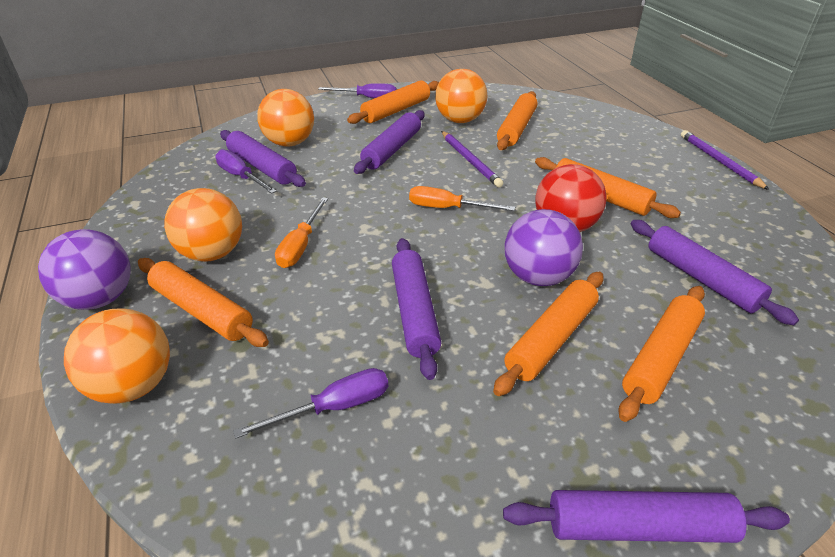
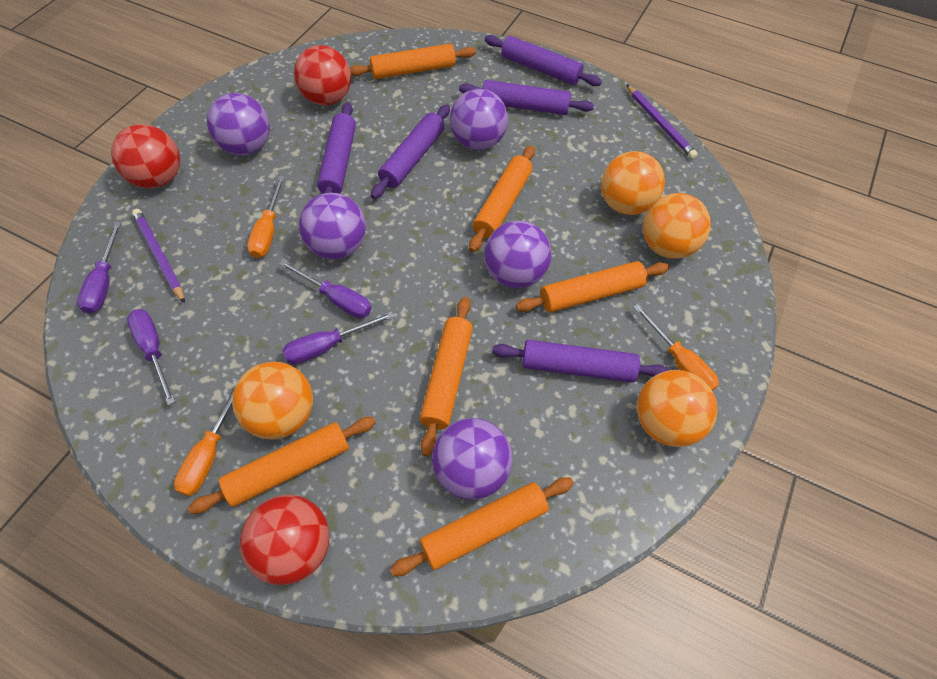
orange screwdriver: 2 -> 3
purple ball: 2 -> 5
purple screwdriver: 3 -> 4
red ball: 1 -> 3

